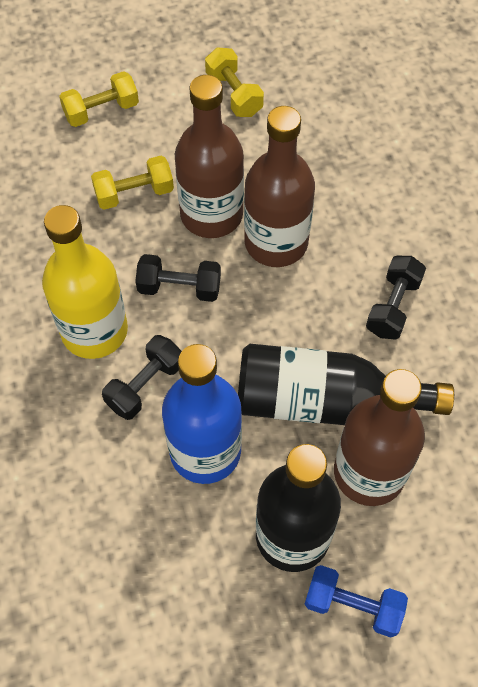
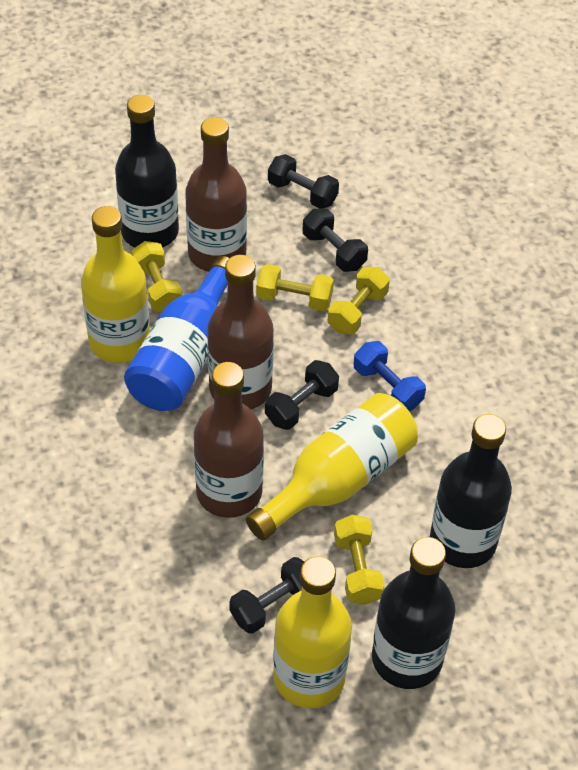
black bottle: 2 -> 3
black dumbbell: 3 -> 4
yellow bottle: 1 -> 3
yellow dumbbell: 3 -> 4

